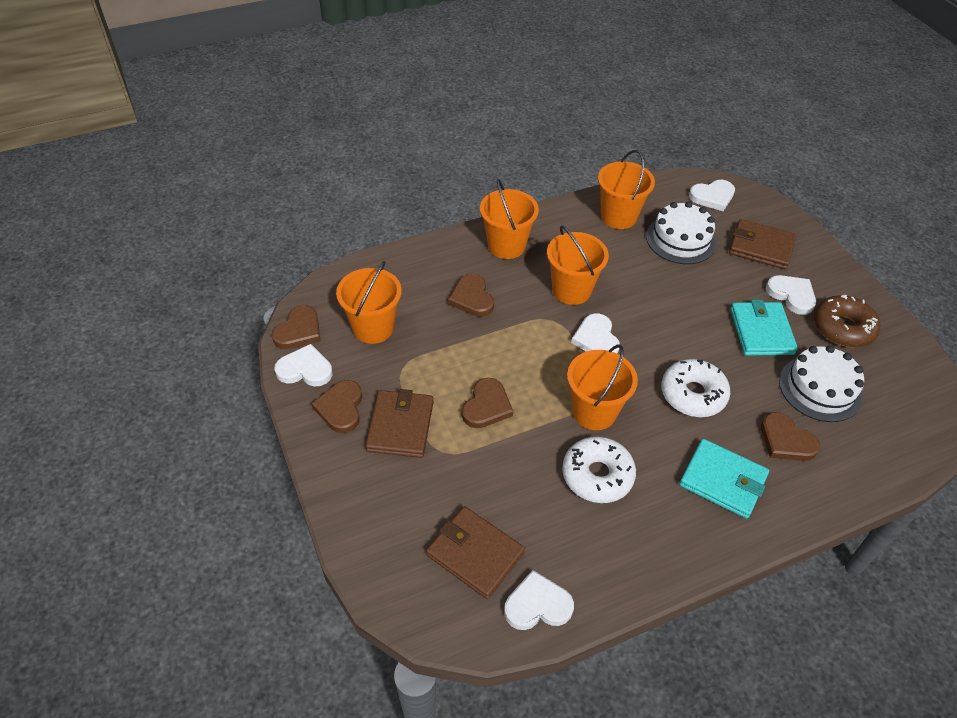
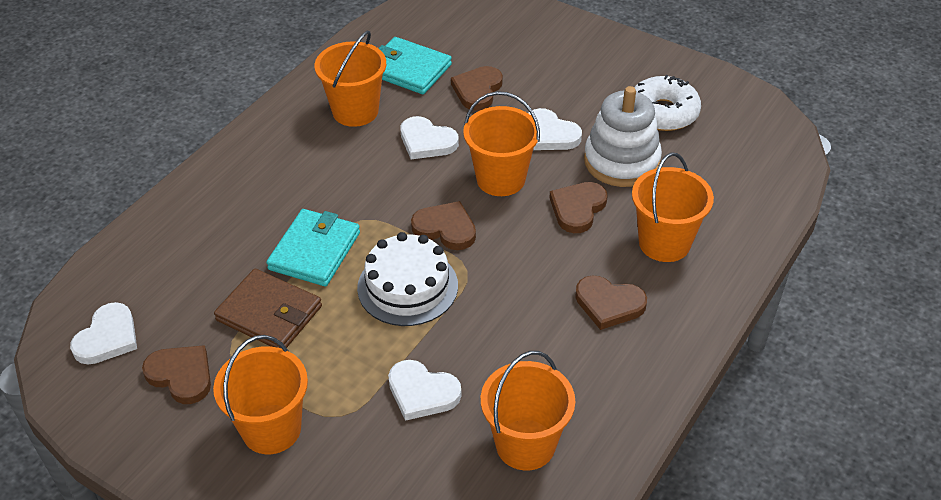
brown donut: 1 -> 0
brown wallet: 3 -> 1
white cake: 2 -> 1
white donut: 2 -> 1
white heart: 5 -> 4
white stacking toy: 0 -> 1

